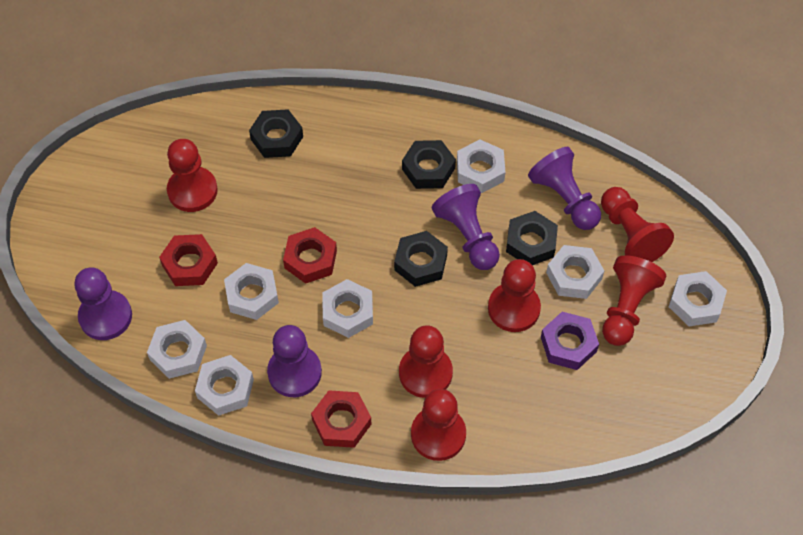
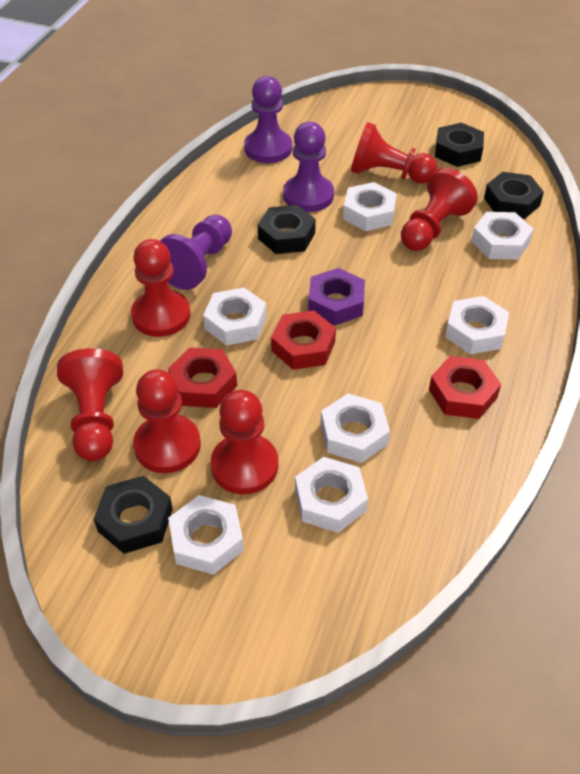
purple pawn: 4 -> 3

